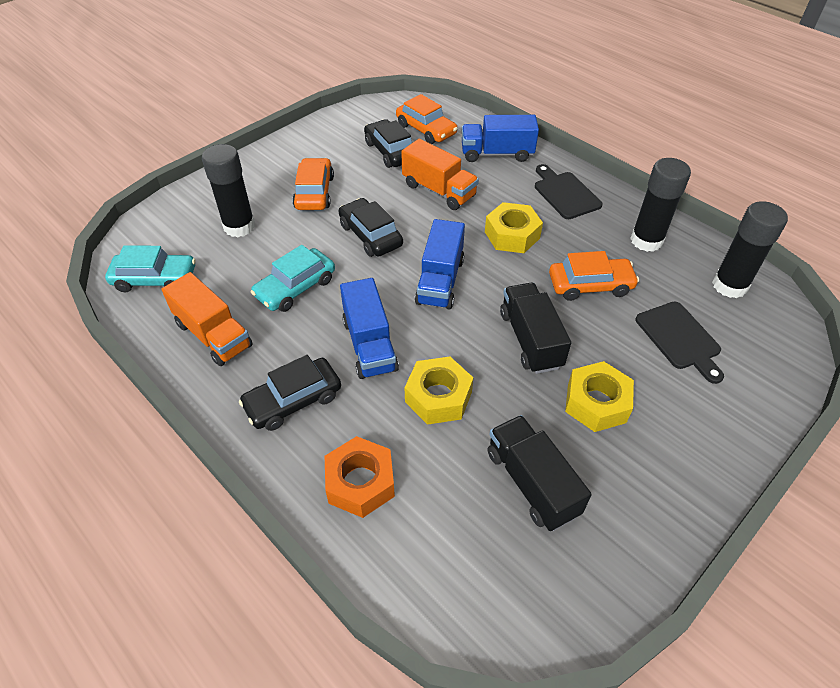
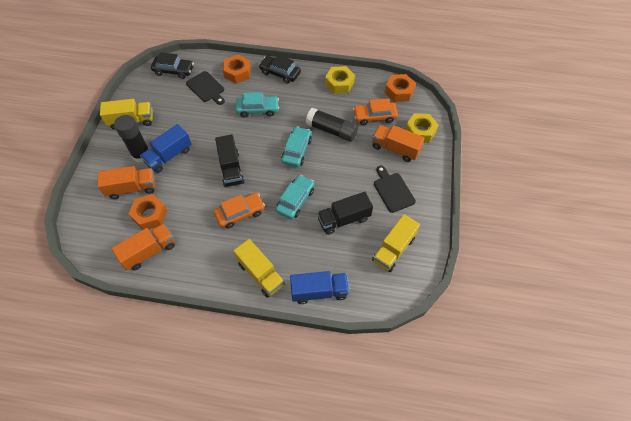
black car: 3 -> 2
black glue stick: 3 -> 2
blue truck: 3 -> 2
orange car: 3 -> 2
orange nut: 1 -> 3
orange truck: 2 -> 3
turquoise car: 2 -> 3
yellow nut: 3 -> 2
yellow truck: 0 -> 3

